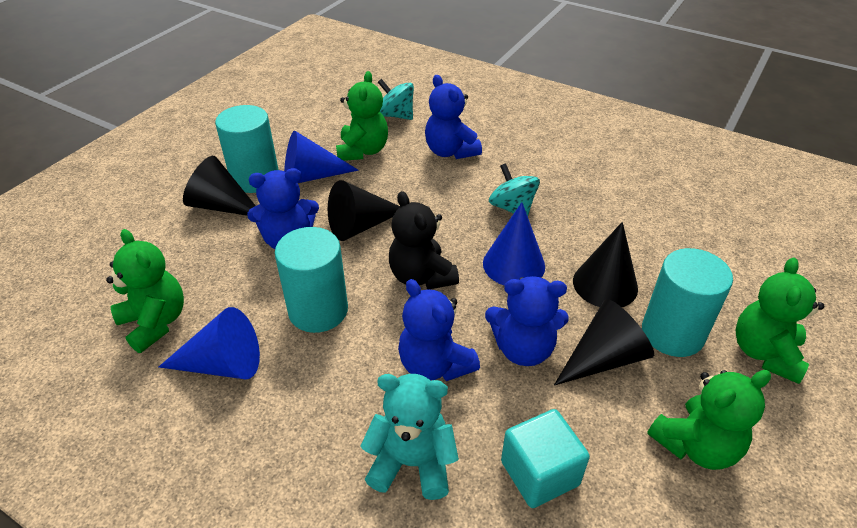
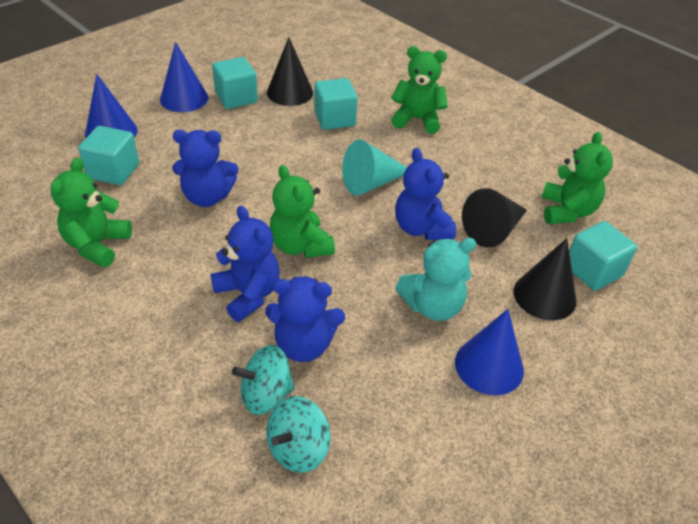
black cone: 4 -> 3
black teddy bear: 1 -> 0
turquoise cone: 0 -> 1
turquoise cube: 1 -> 4
turquoise cylinder: 3 -> 0

